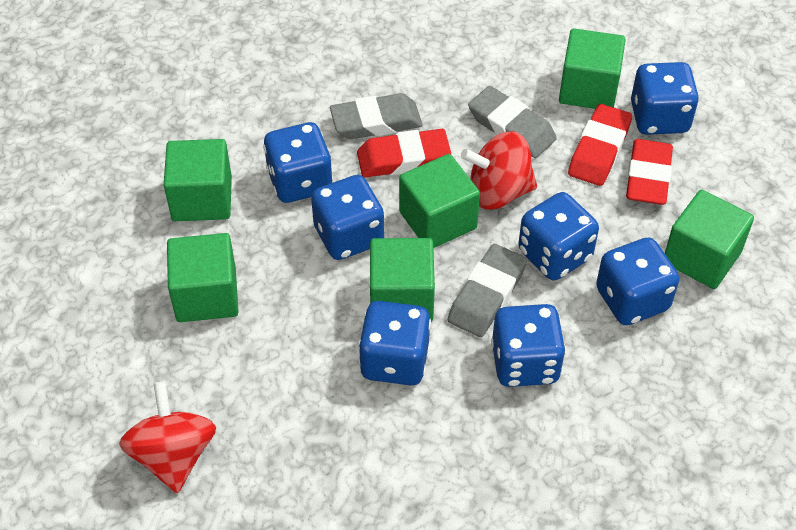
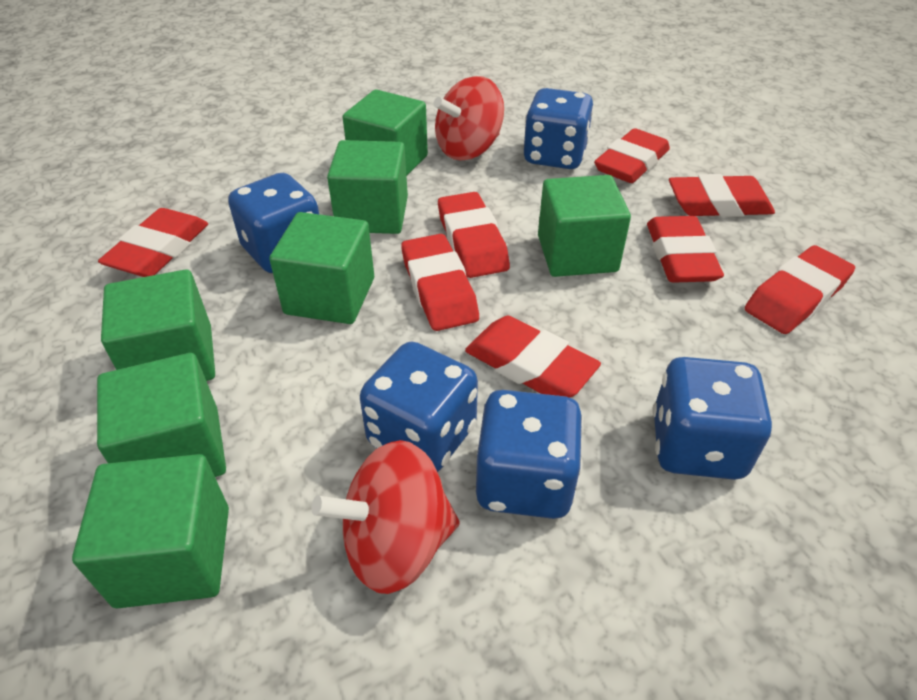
blue dice: 7 -> 5
green cube: 6 -> 7
grey eraser: 3 -> 0
red eraser: 3 -> 8

